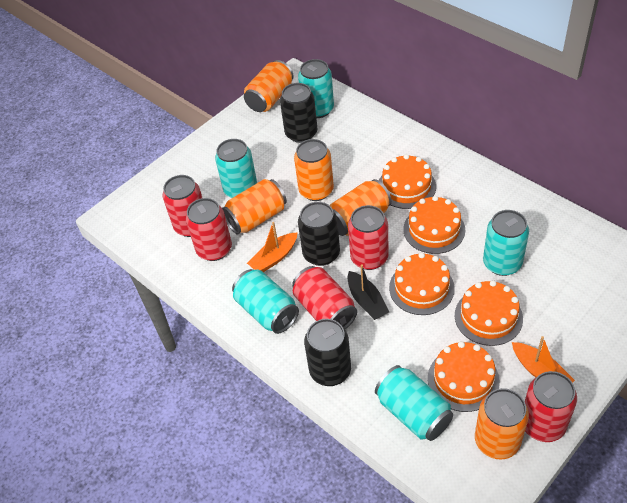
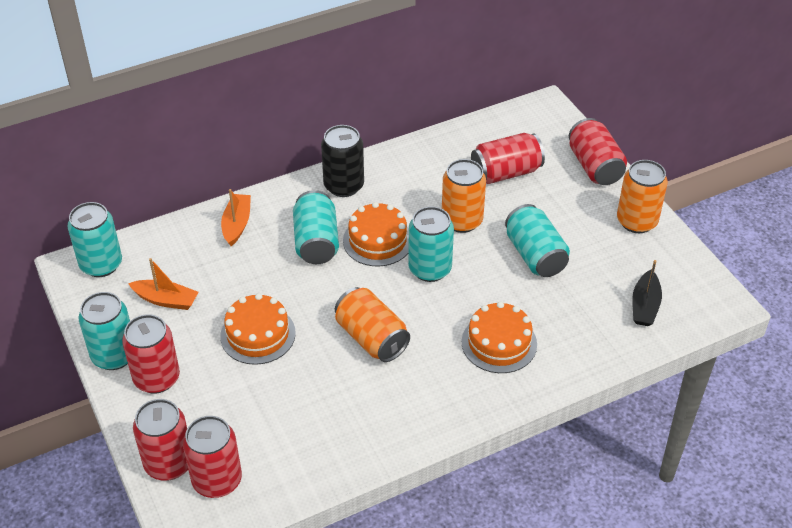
black can: 3 -> 1
orange cake: 5 -> 3
orange can: 5 -> 3

